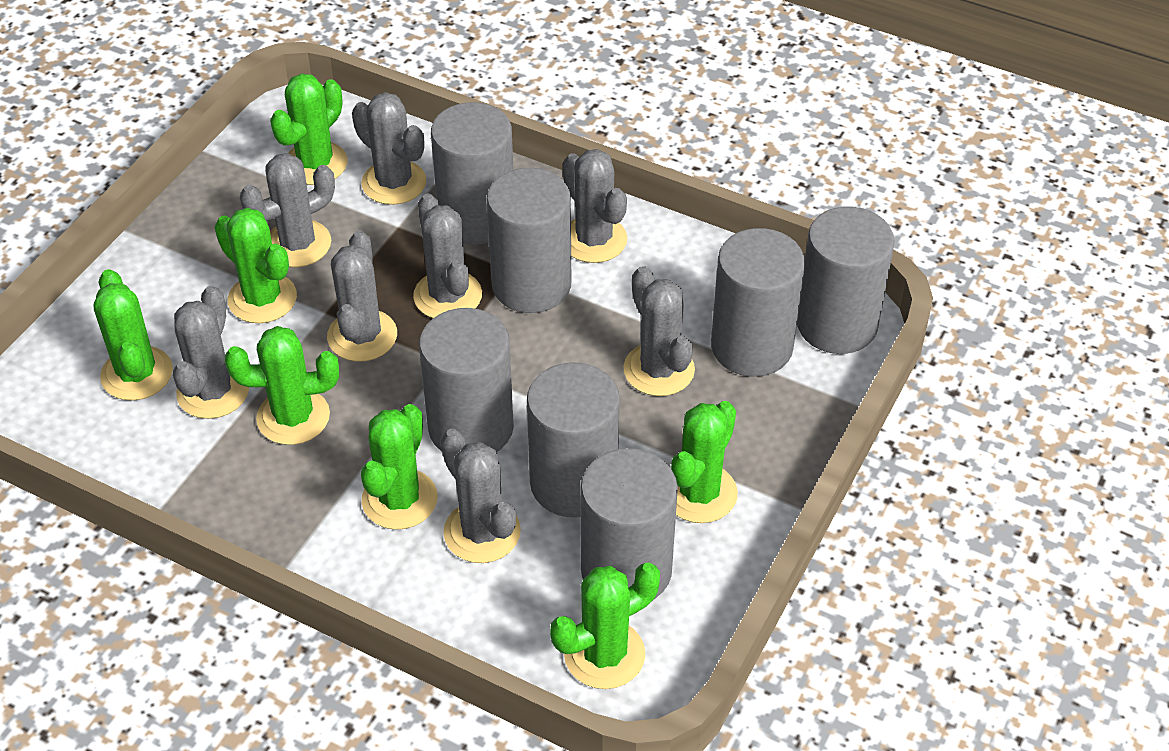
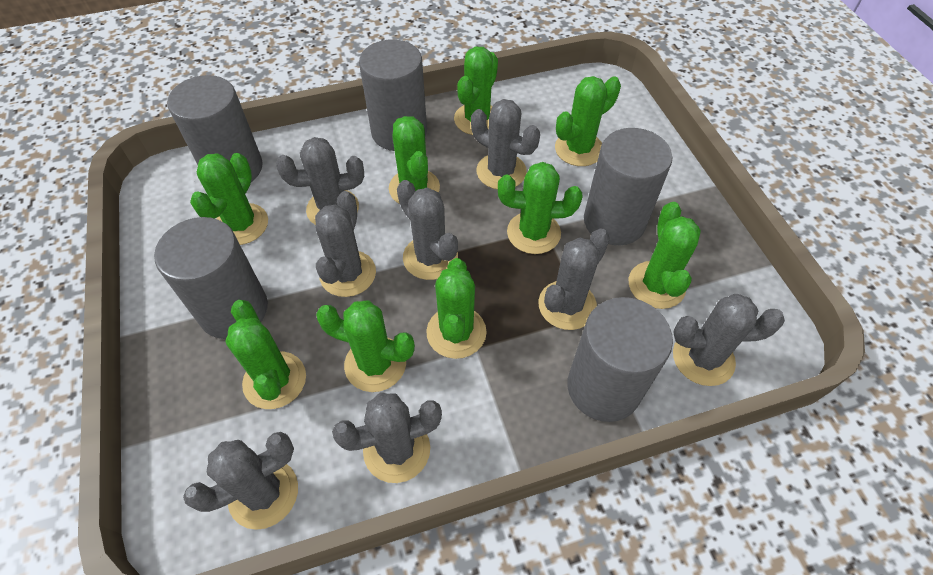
green cactus: 7 -> 9
grey cylinder: 7 -> 5

